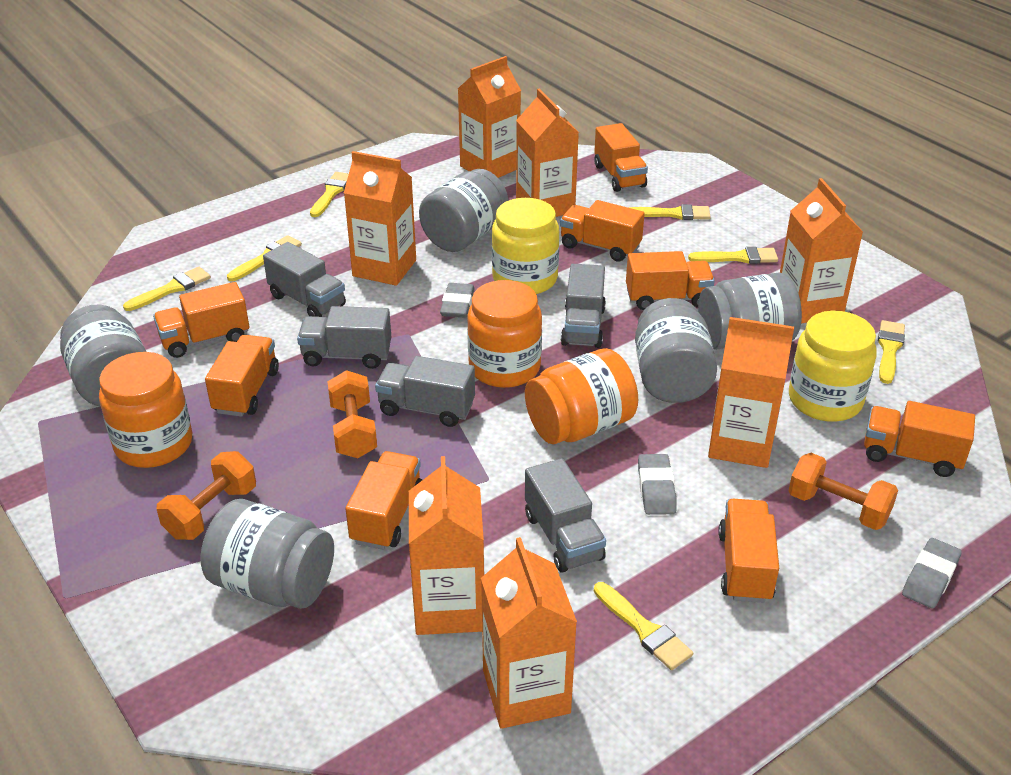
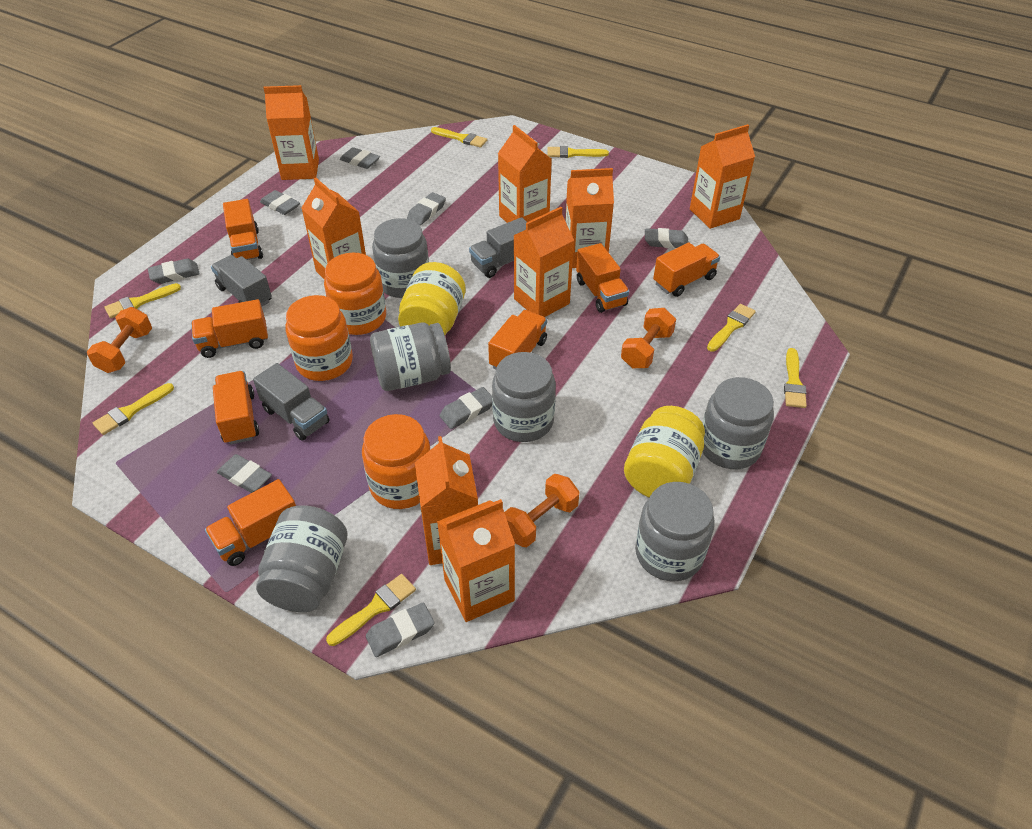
grey eraser: 3 -> 8
grey jar: 5 -> 6
grey truck: 5 -> 3
orange carton: 7 -> 8
orange truck: 8 -> 7

